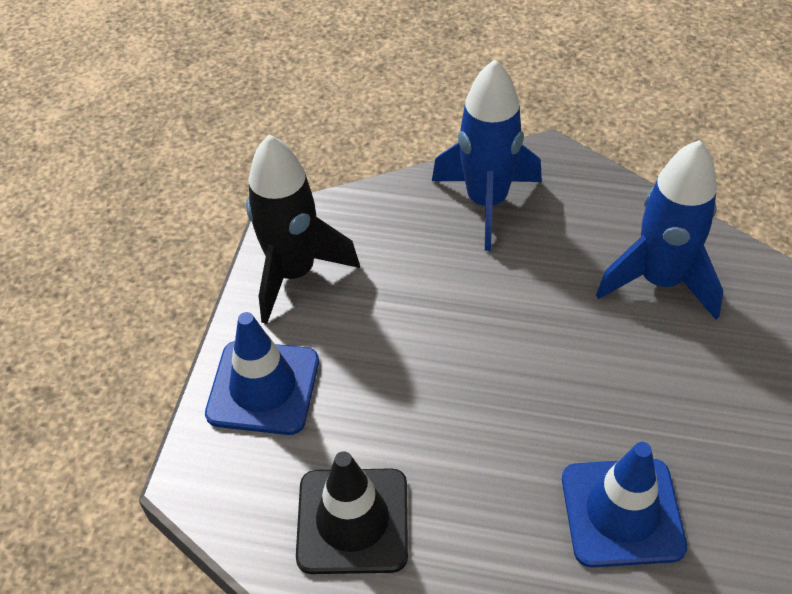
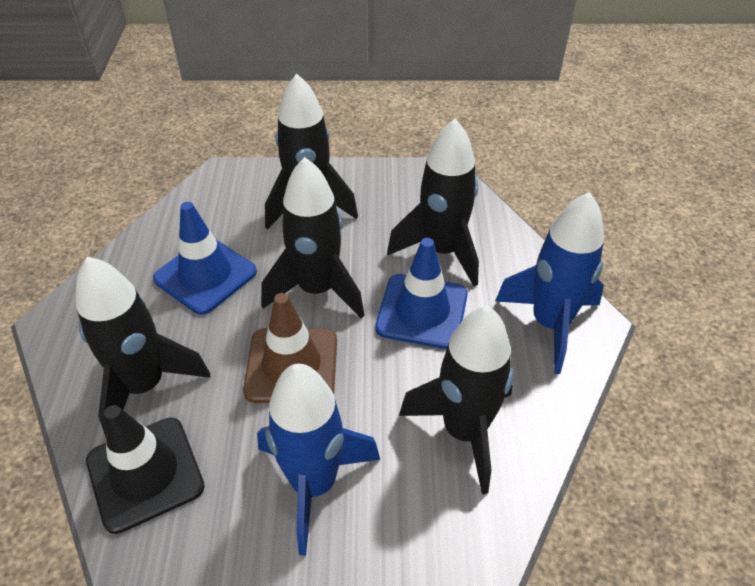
black rocket: 1 -> 5
brown traffic cone: 0 -> 1

